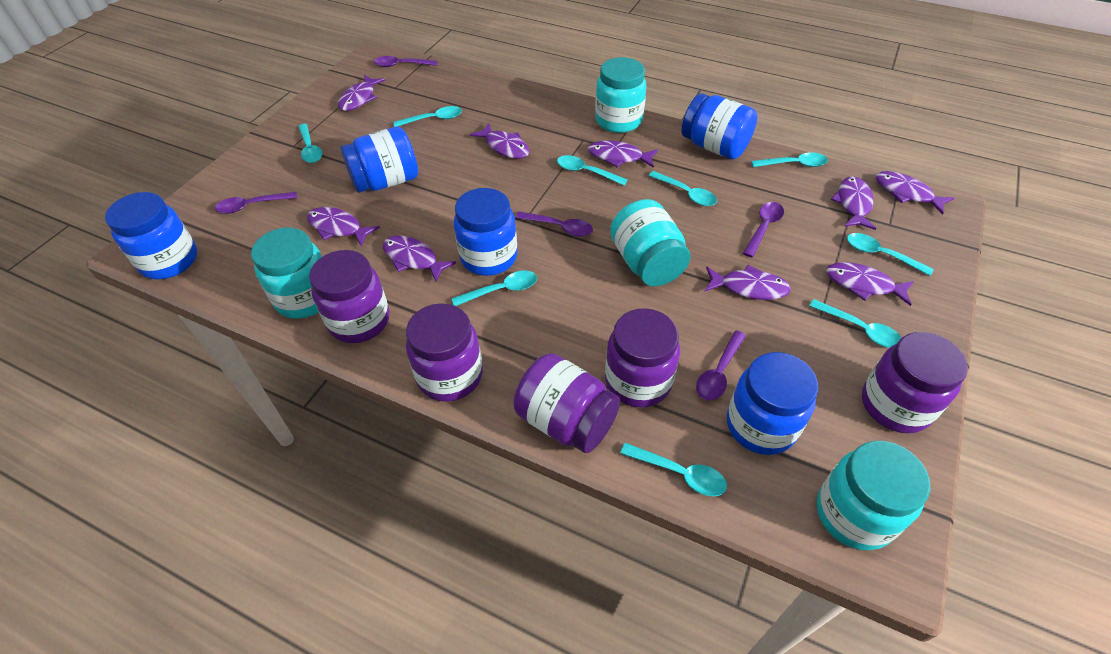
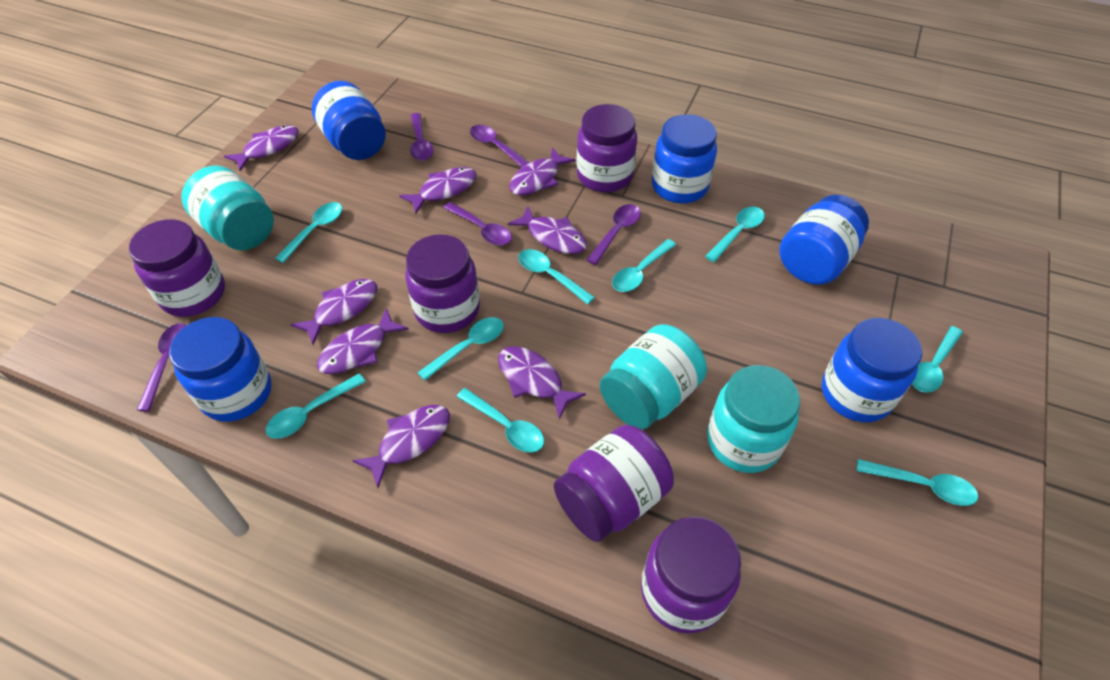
purple fish: 9 -> 8
turquoise jar: 4 -> 3

